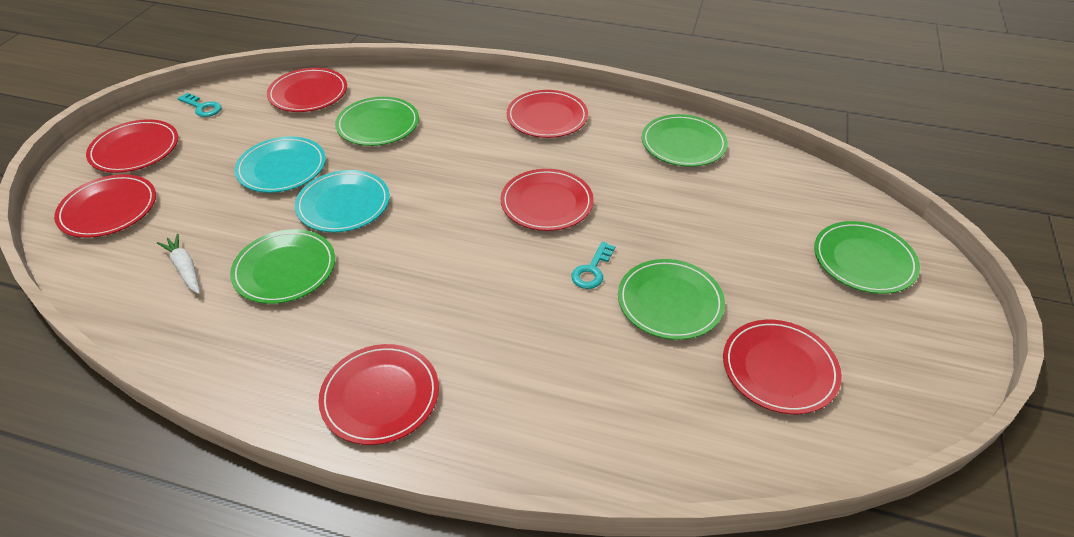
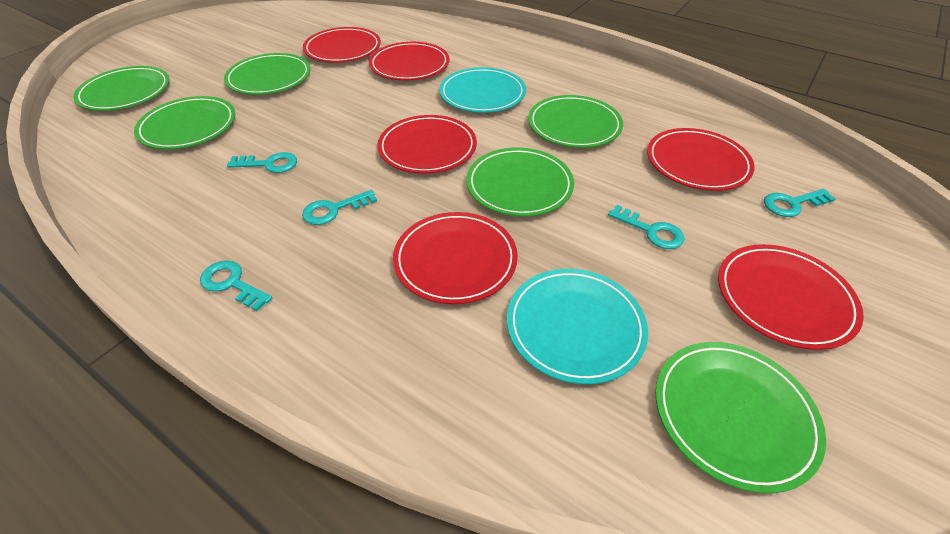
green plate: 5 -> 6
red plate: 7 -> 6
turquoise key: 2 -> 5
white carrot: 1 -> 0

